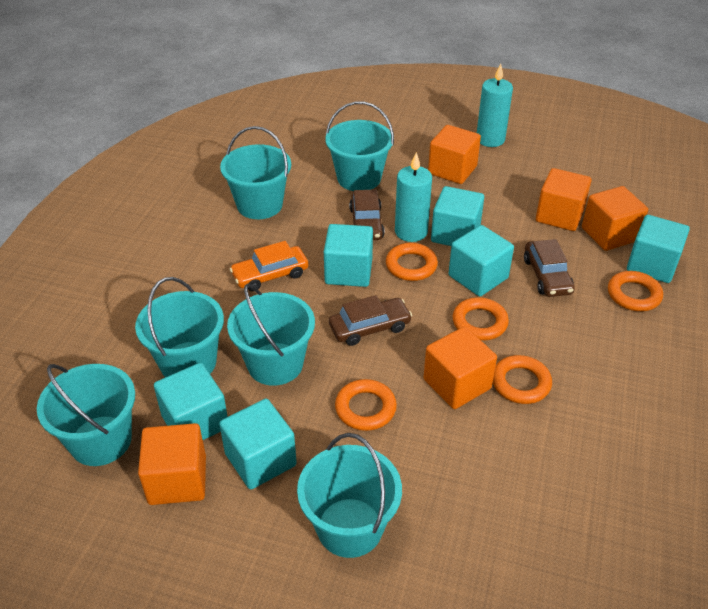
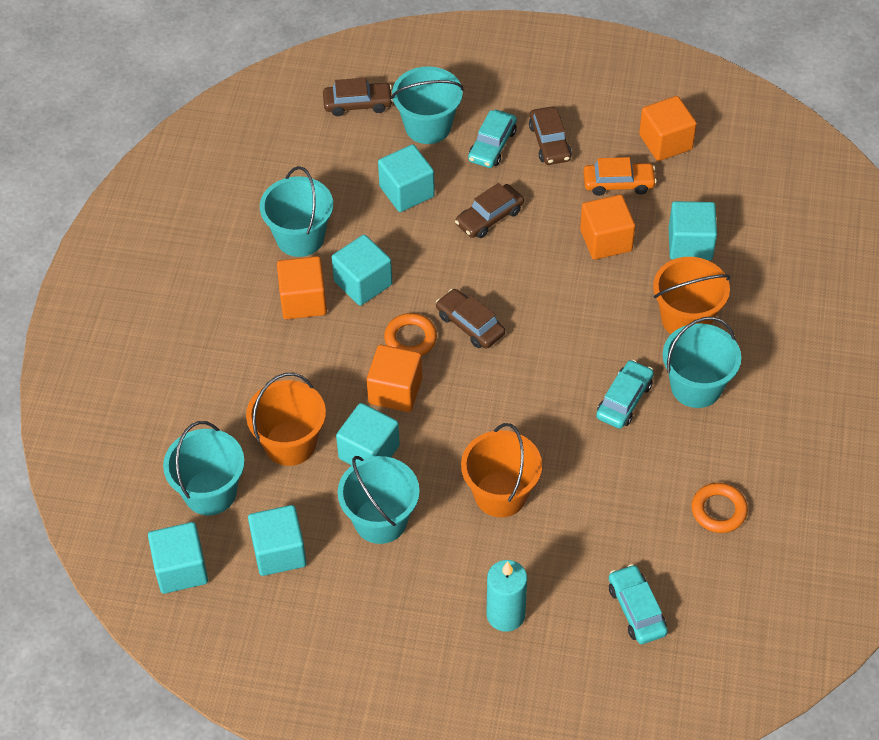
brown car: 3 -> 4
orange bucket: 0 -> 3
orange cube: 5 -> 4
orange ring: 5 -> 2
turquoise bucket: 6 -> 5
turquoise candle: 2 -> 1
turquoise car: 0 -> 3

